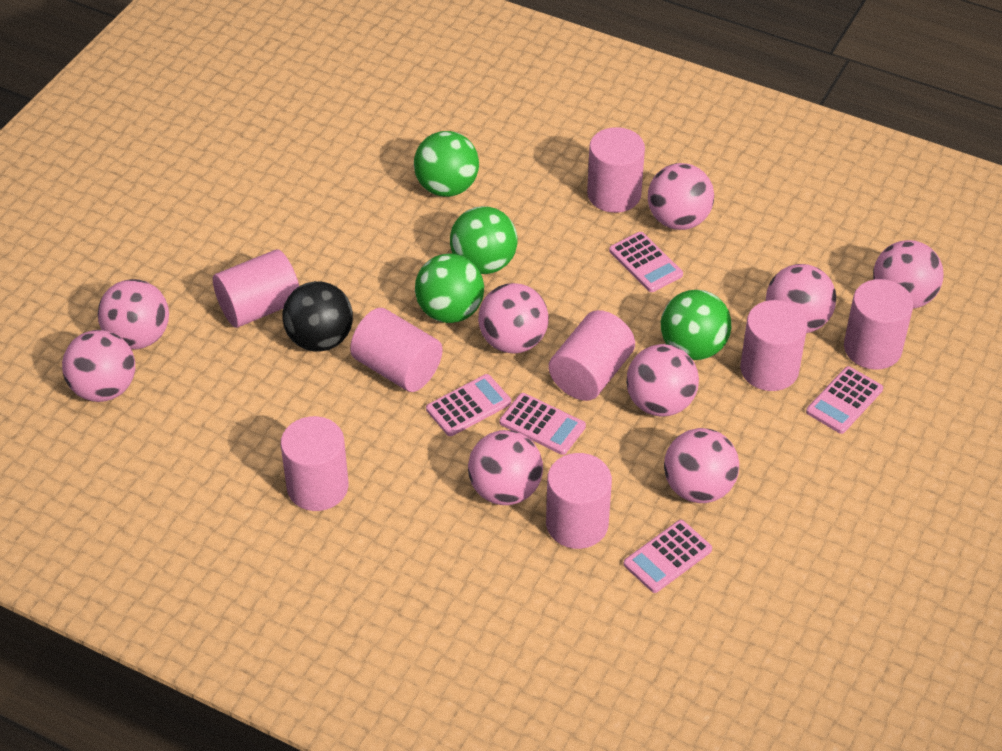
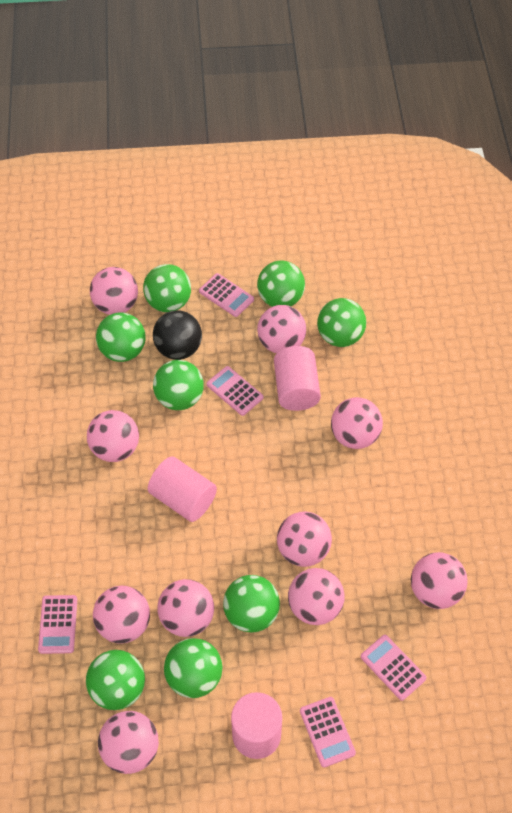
green ball: 4 -> 8
pink ball: 9 -> 10
pink cylinder: 8 -> 3

